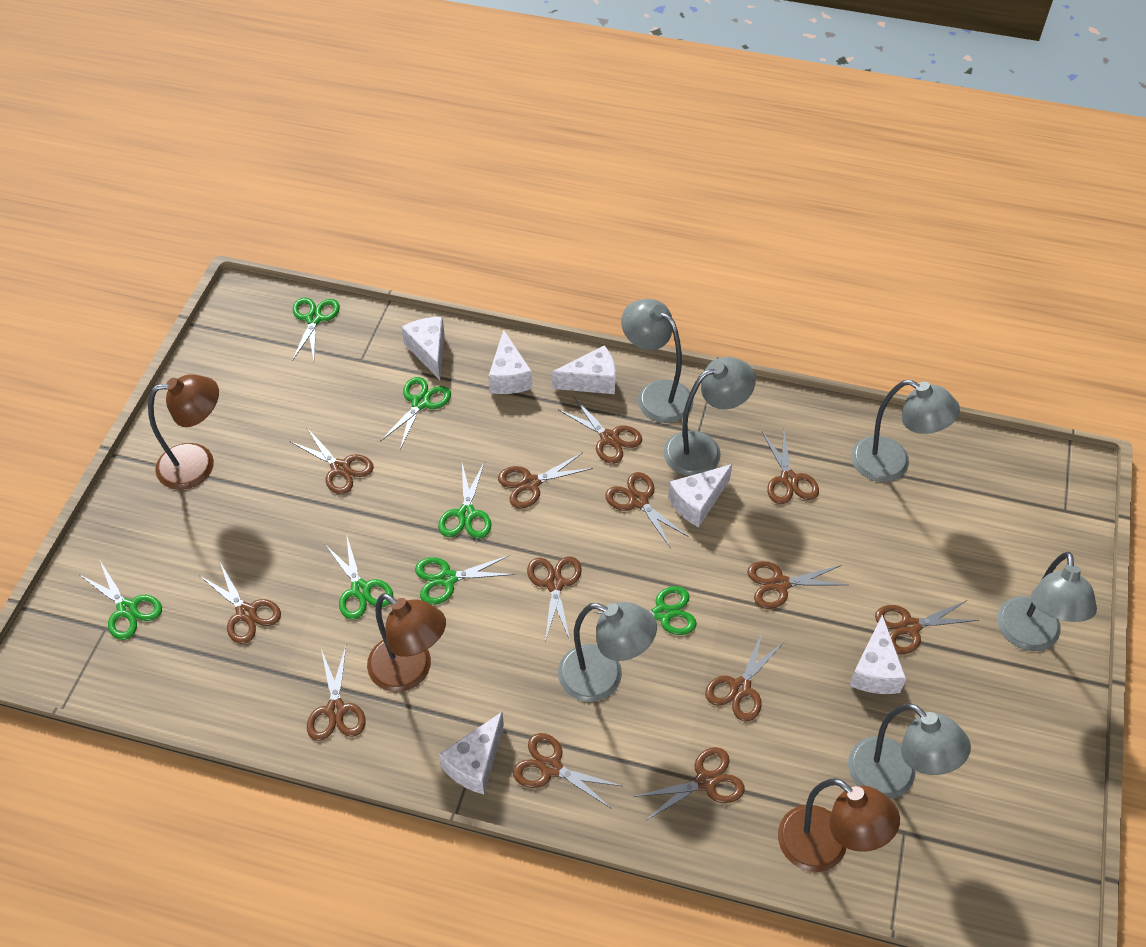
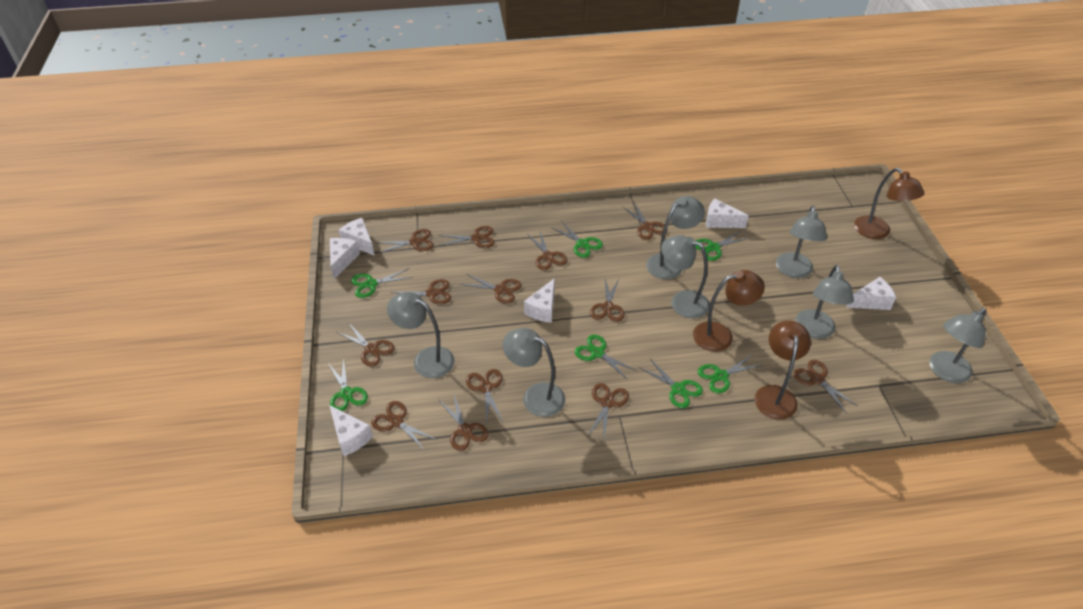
grey lamp: 6 -> 7

